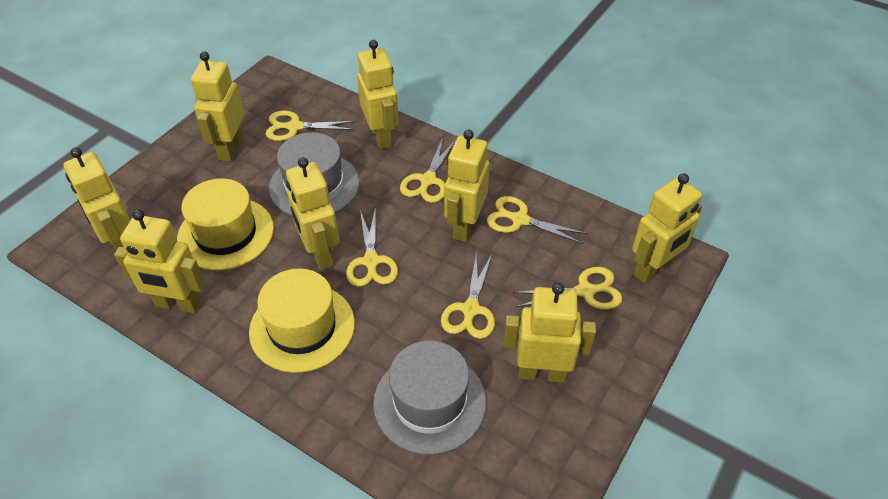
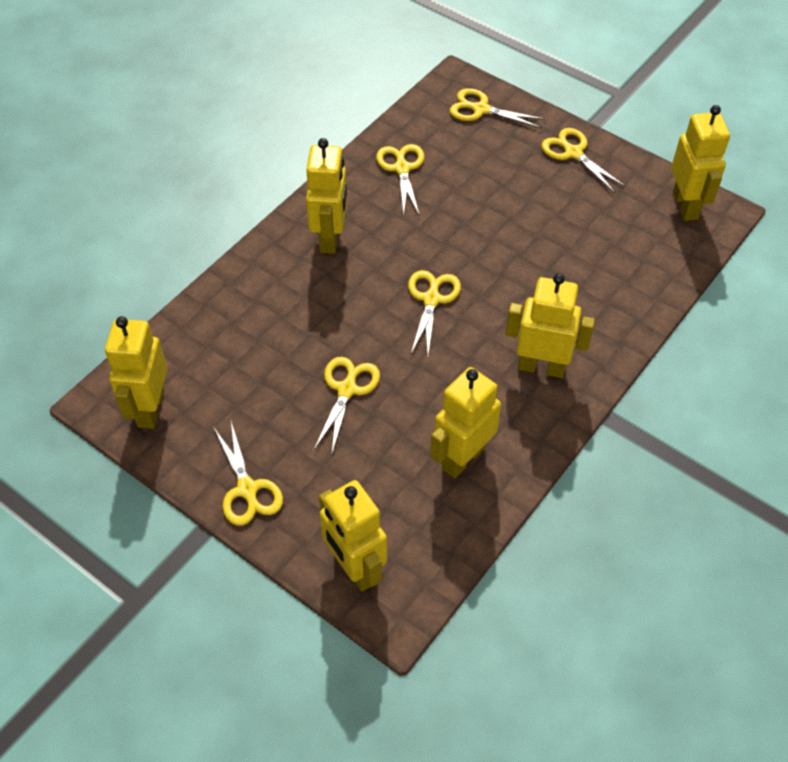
grey hat: 2 -> 0
yellow hat: 2 -> 0
yellow robot: 8 -> 6

